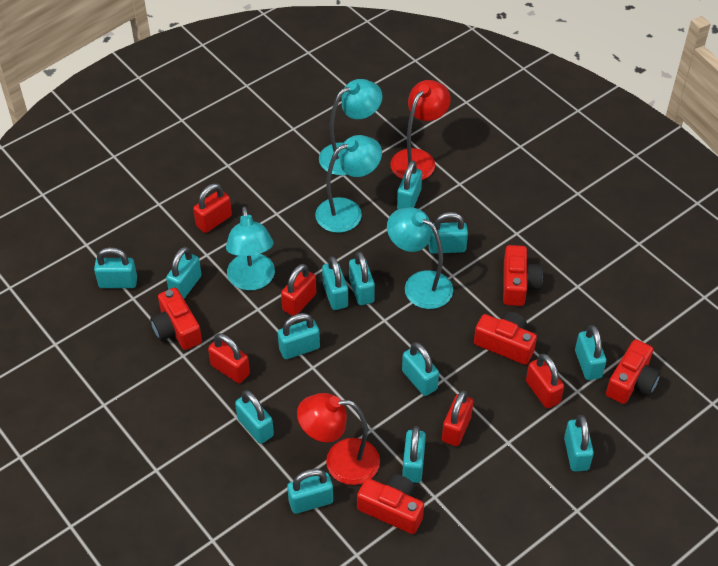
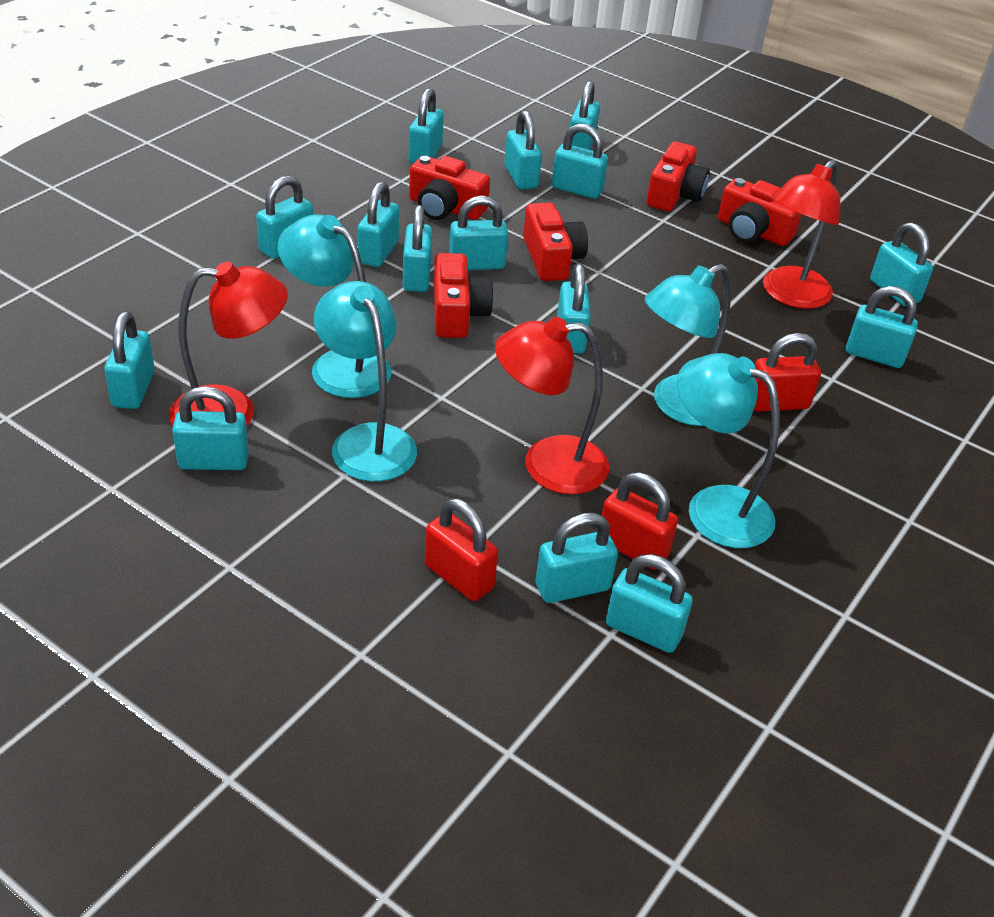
red lamp: 2 -> 3
red padlock: 5 -> 3
turquoise padlock: 13 -> 15

